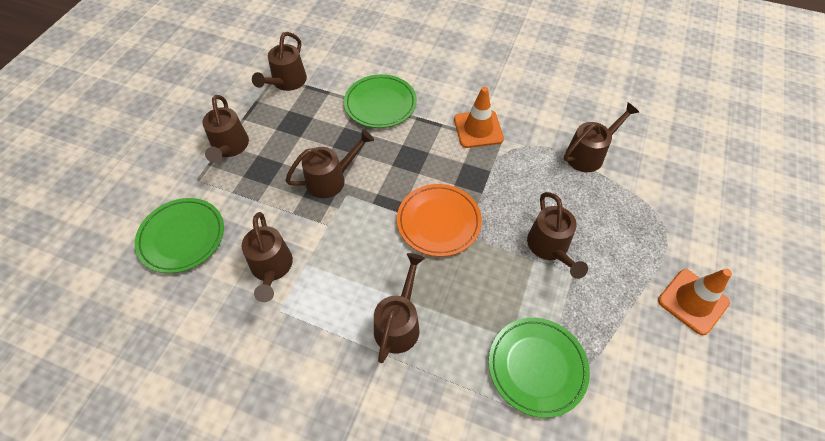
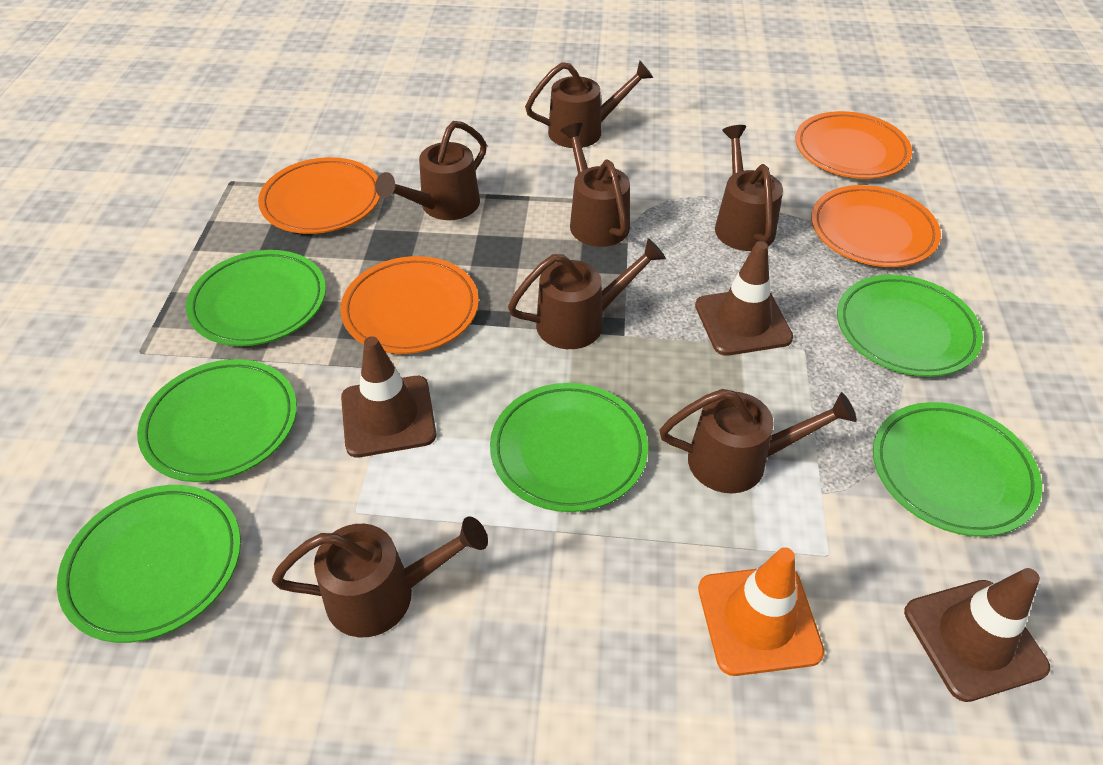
brown traffic cone: 0 -> 3
green plate: 3 -> 6
orange plate: 1 -> 4
orange traffic cone: 2 -> 1

